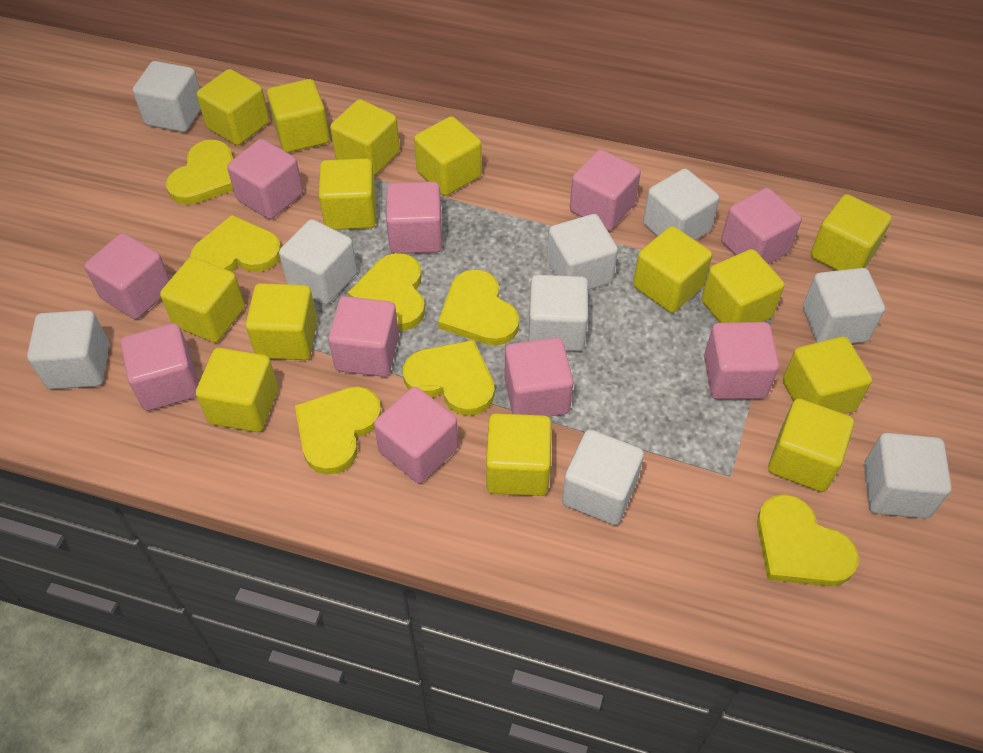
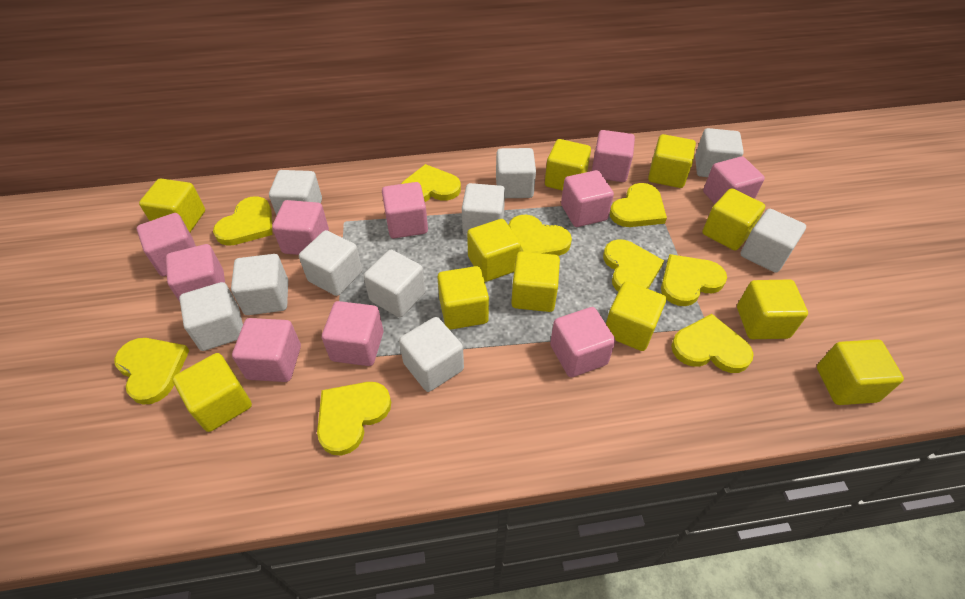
white cube: 9 -> 10
yellow cube: 14 -> 11
yellow heart: 7 -> 9

